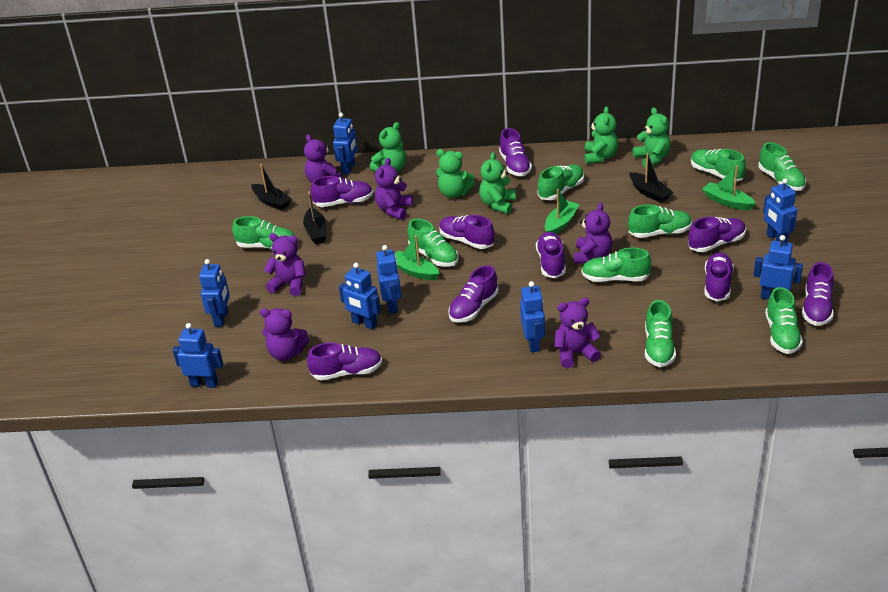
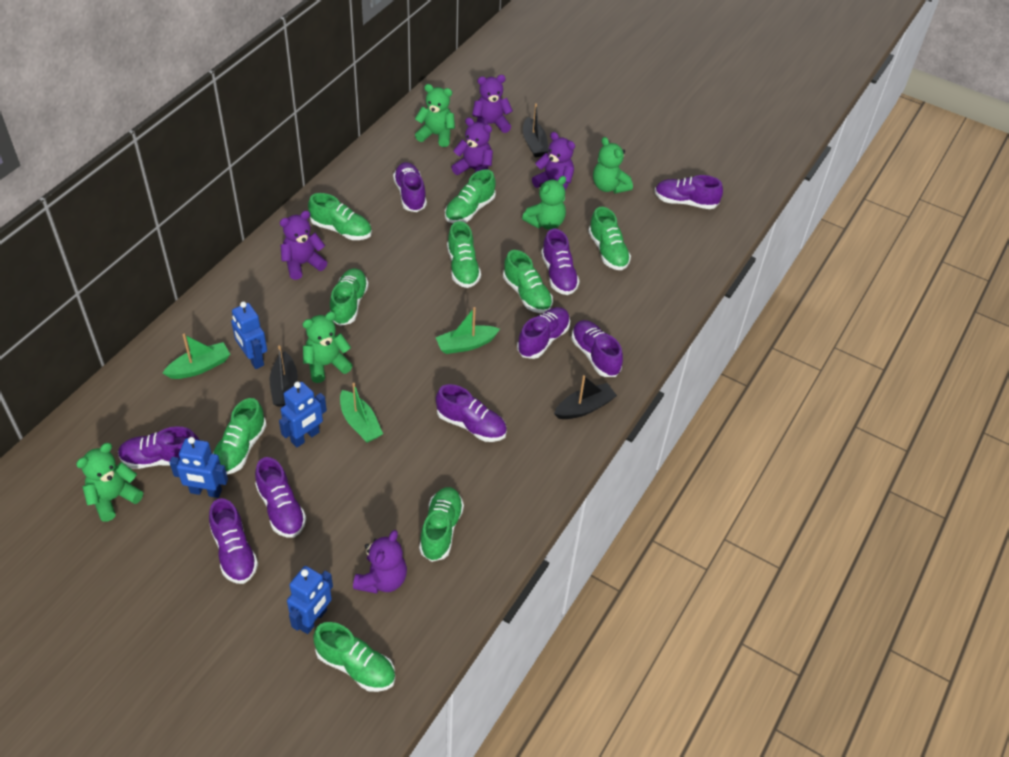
blue robot: 8 -> 4
purple teddy bear: 6 -> 5

